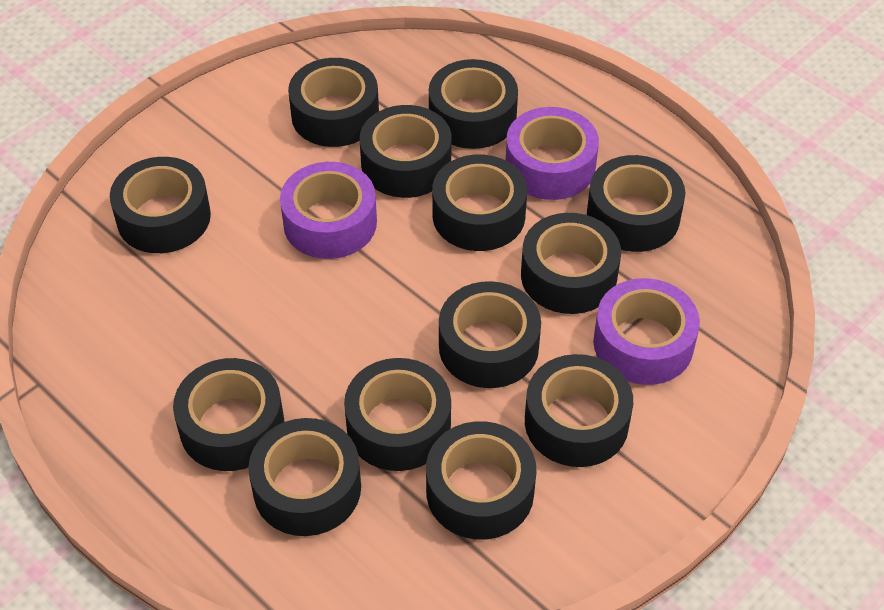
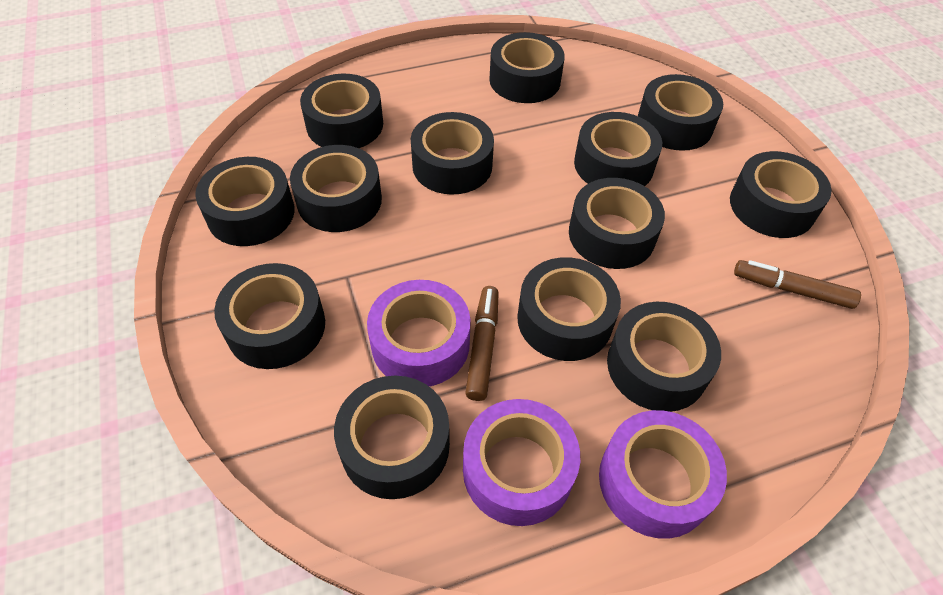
brown marker: 0 -> 2

